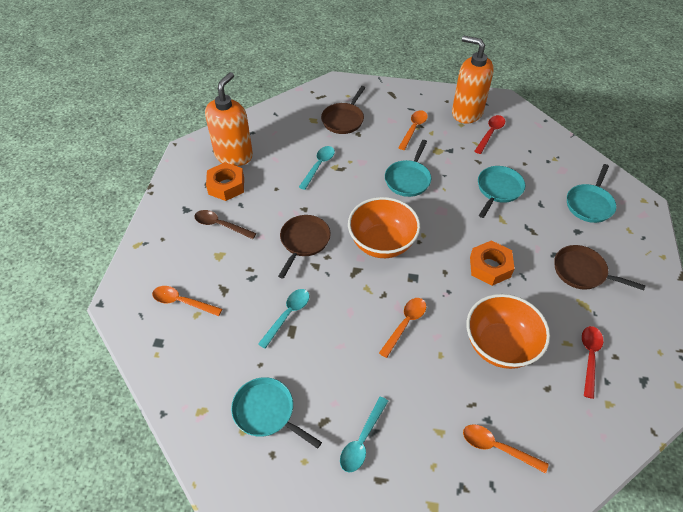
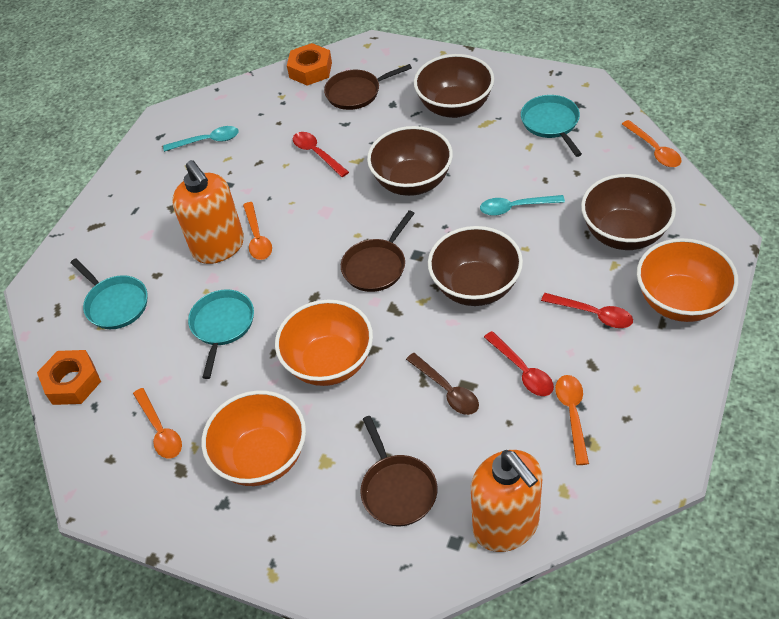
brown bowl: 0 -> 4
orange bowl: 2 -> 3
red spoon: 2 -> 3
turquoise pan: 4 -> 3
turquoise spoon: 3 -> 2

